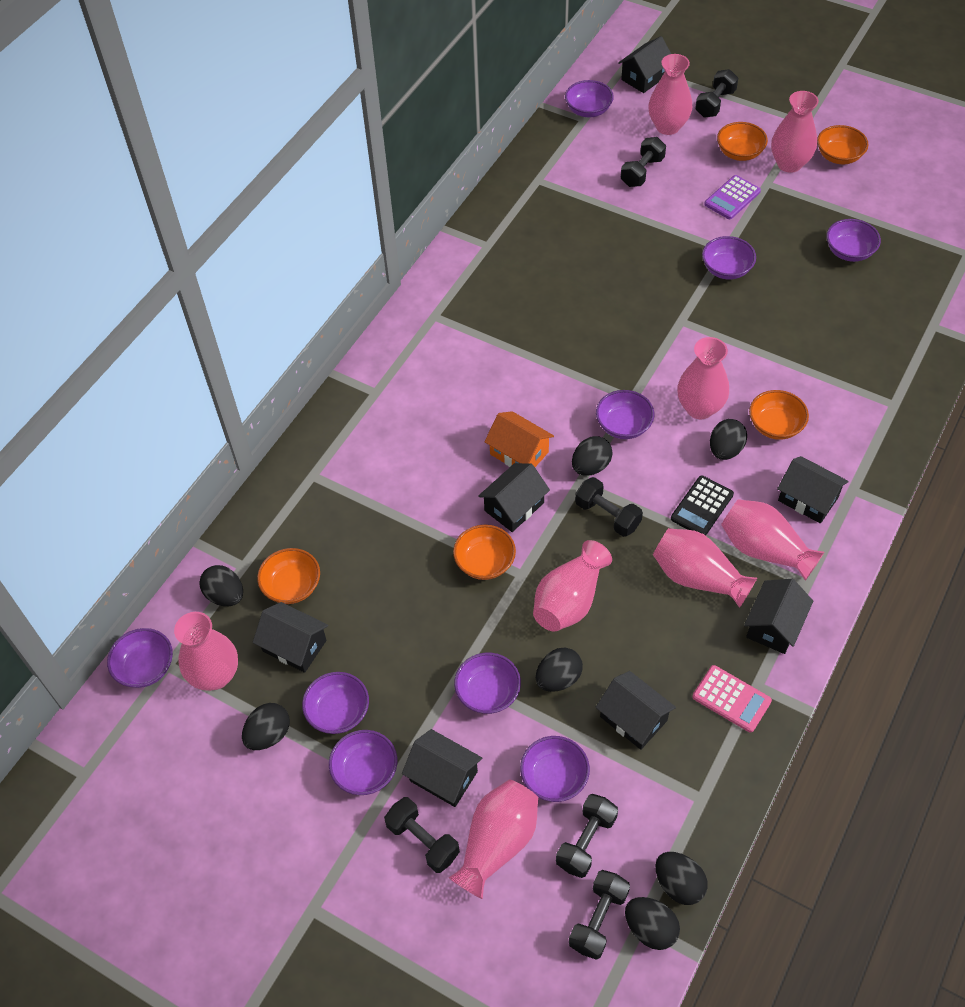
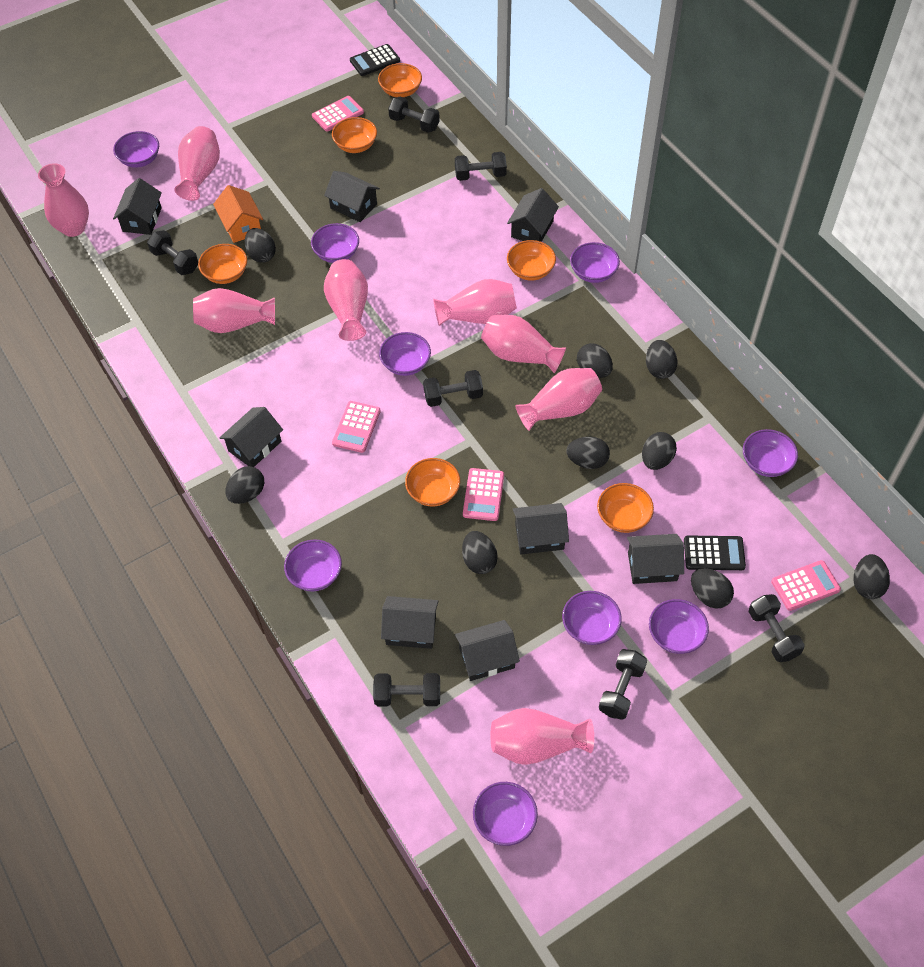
black calculator: 1 -> 2
black dumbbell: 6 -> 7
black egg: 7 -> 9
black house: 7 -> 8
orange bowl: 5 -> 6
pink calculator: 1 -> 4
purple calculator: 1 -> 0

